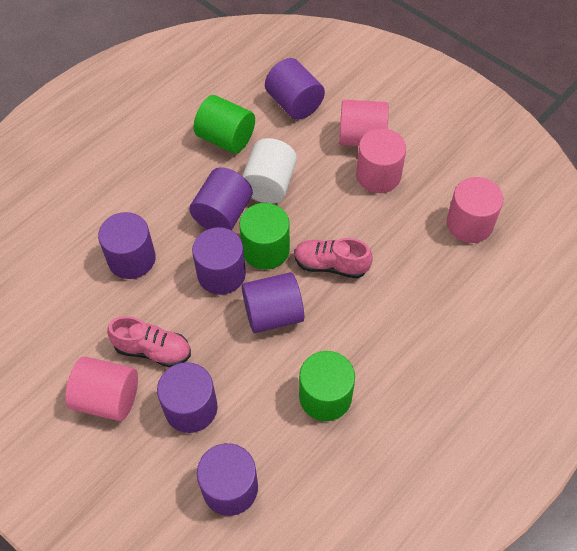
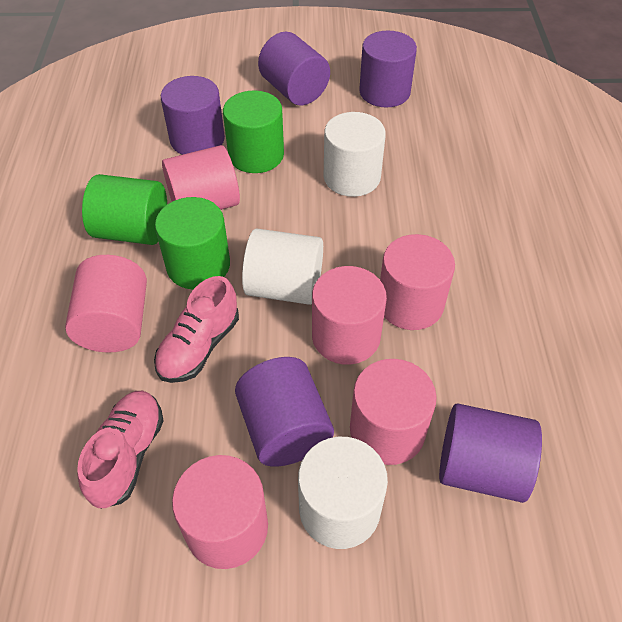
pink cylinder: 4 -> 6
purple cylinder: 7 -> 5
white cylinder: 1 -> 3

